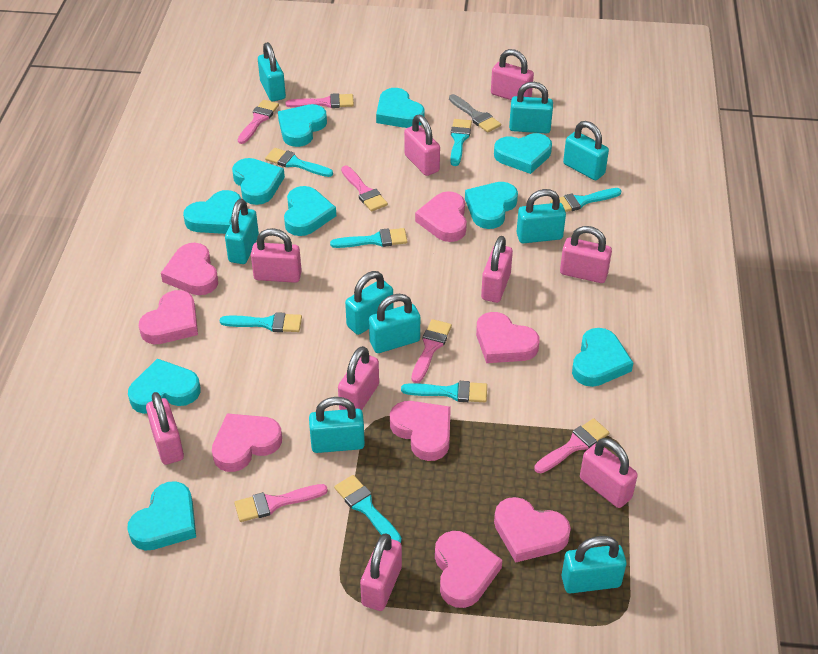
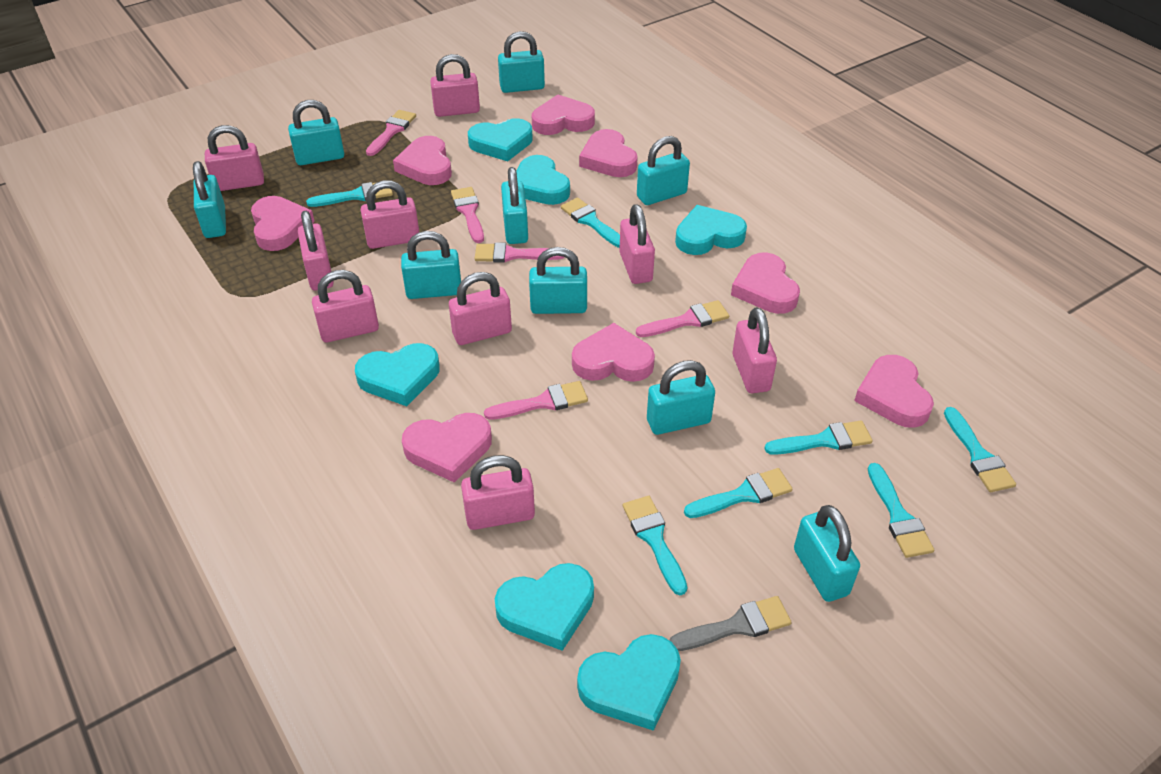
pink brush: 6 -> 5
turquoise heart: 10 -> 6

